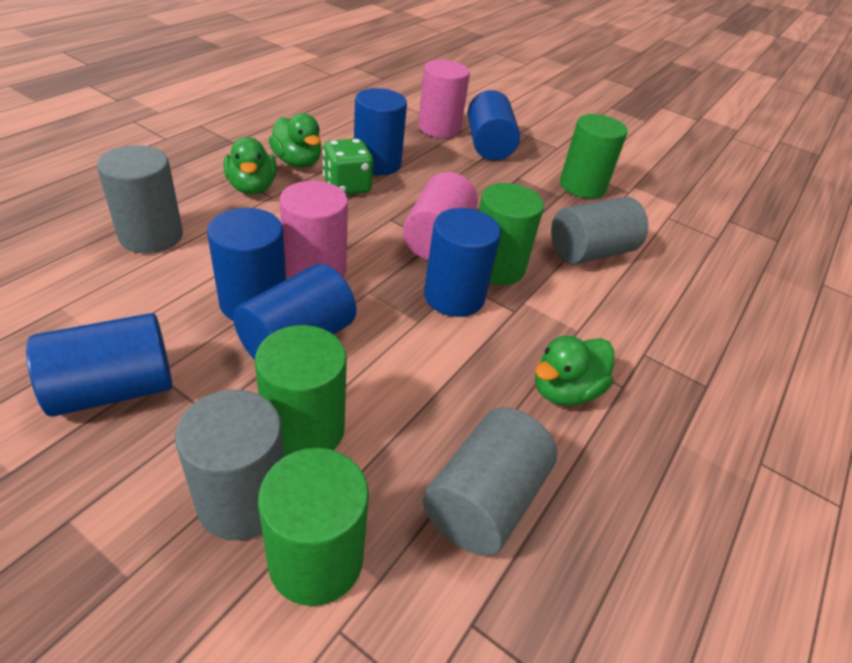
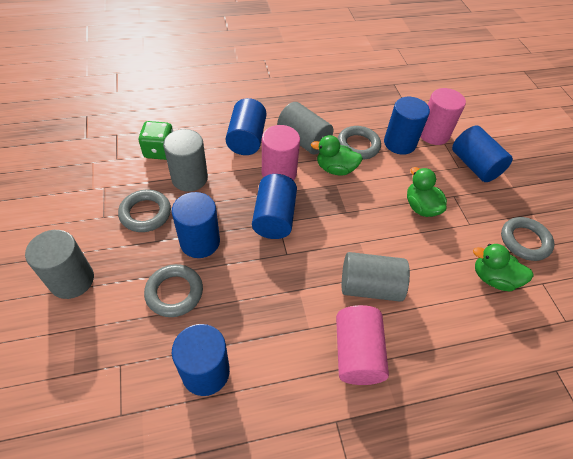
green cylinder: 4 -> 0
grey ring: 0 -> 4

